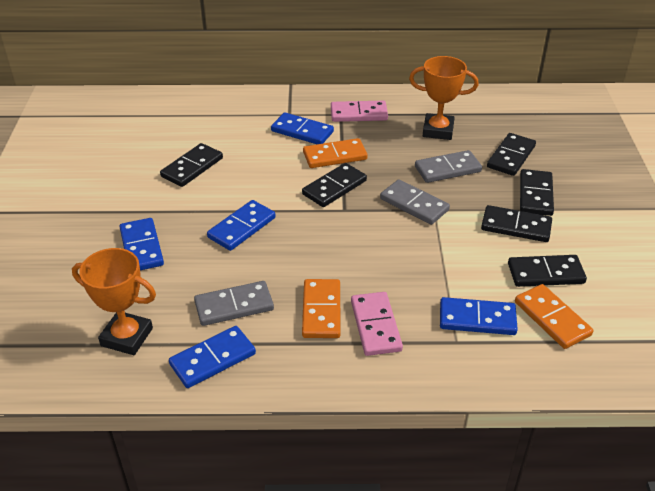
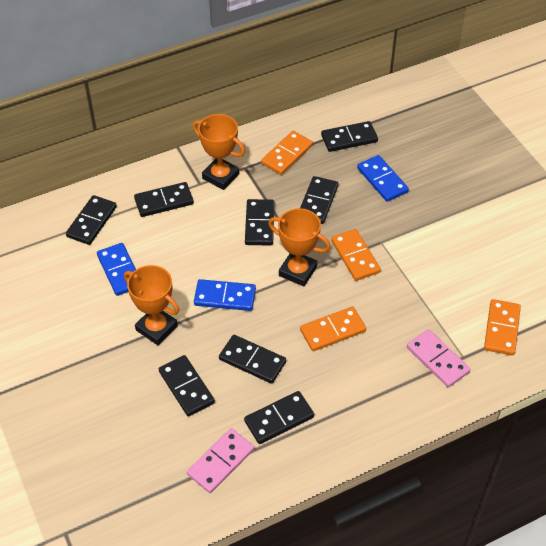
black domino: 6 -> 8
blue domino: 5 -> 3
grey domino: 3 -> 0
orange domino: 3 -> 4
orange trophy: 2 -> 3

